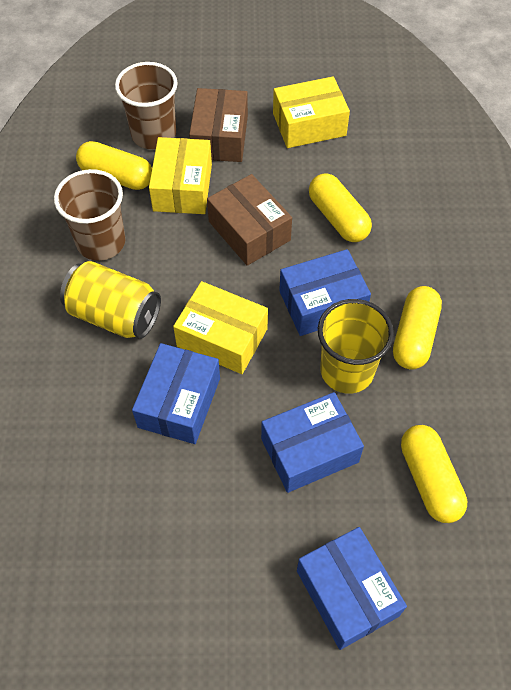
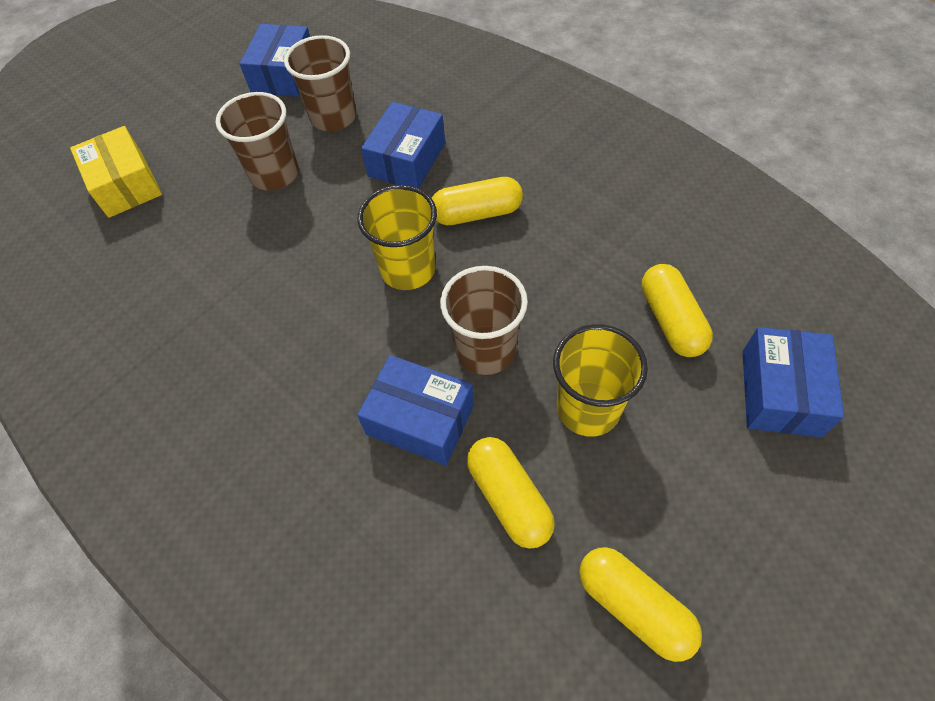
brown box: 2 -> 0
brown cup: 2 -> 3
yellow box: 3 -> 1
yellow can: 1 -> 0
yellow cup: 1 -> 2

